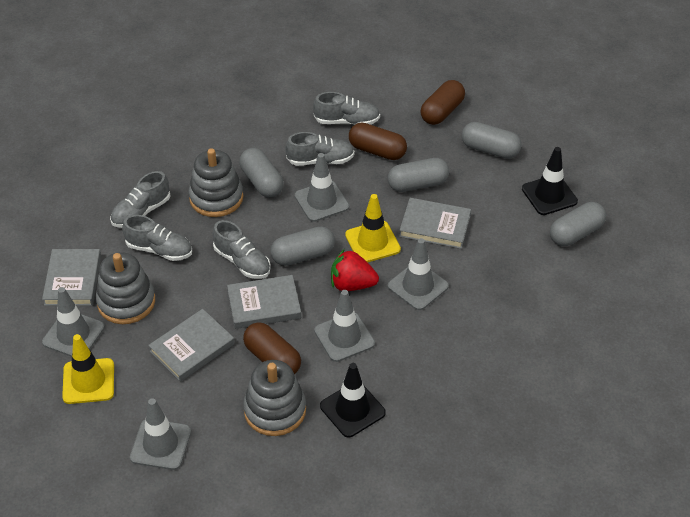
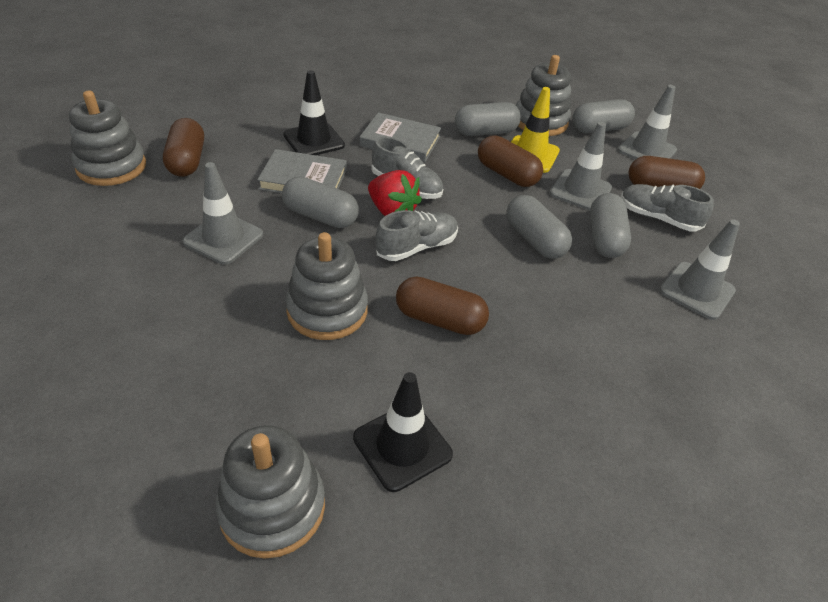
brown capsule: 3 -> 4
grey book: 4 -> 2
grey shoe: 5 -> 3
grey stacking toy: 3 -> 4
grey traffic cone: 5 -> 4
yellow traffic cone: 2 -> 1

